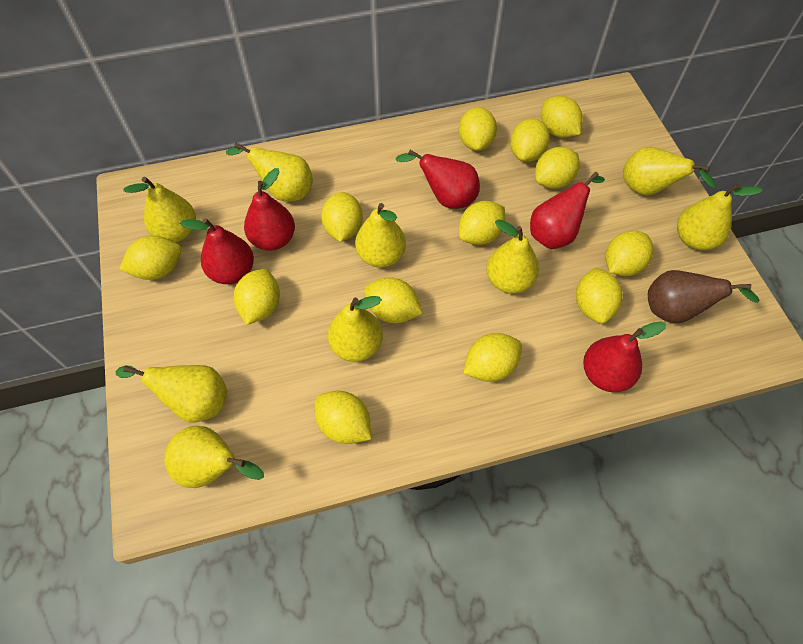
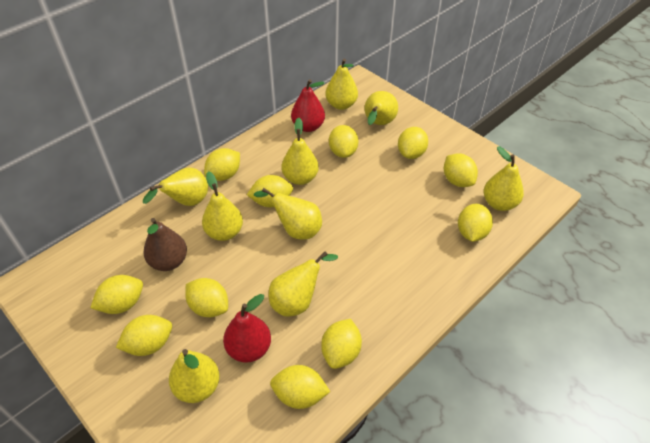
red pear: 5 -> 2
yellow lemon: 13 -> 11

